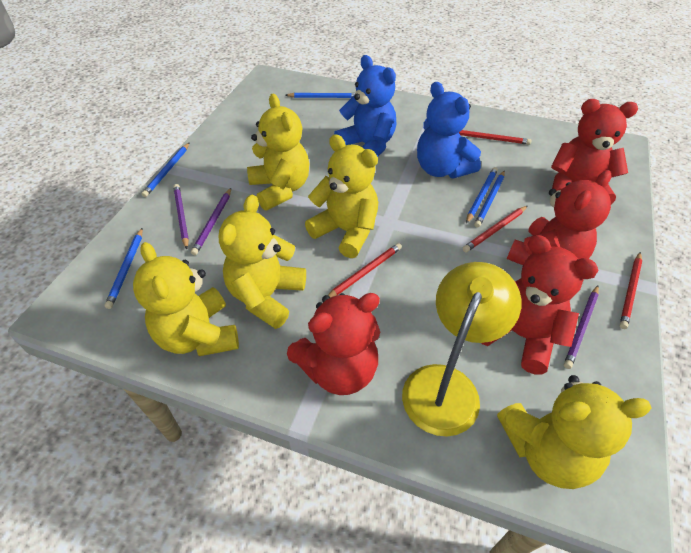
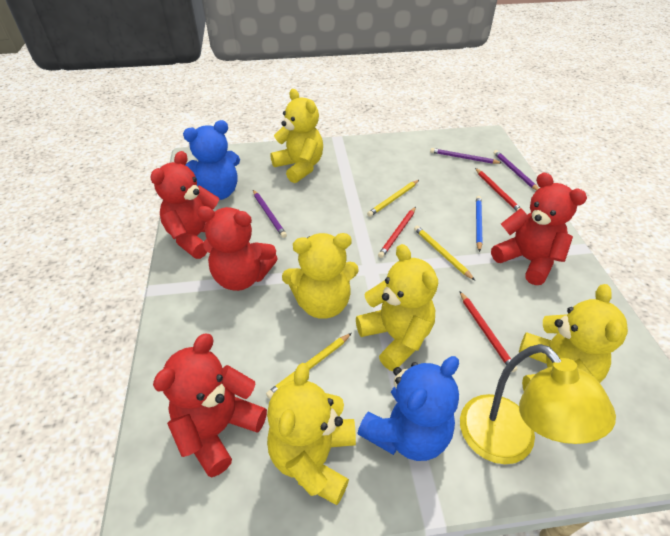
blue pencil: 5 -> 1
red pencil: 4 -> 3
yellow pencil: 0 -> 3

